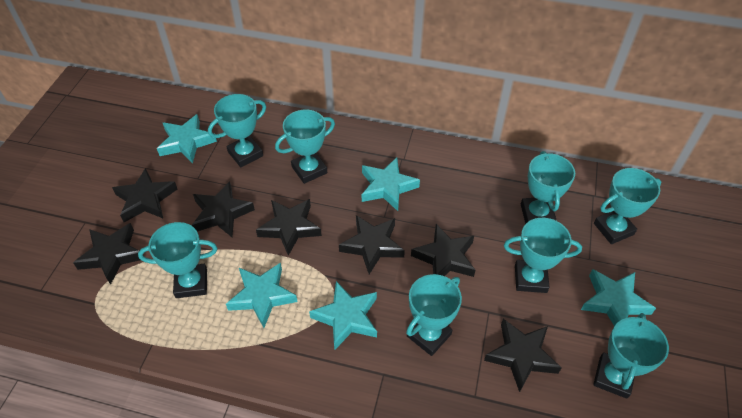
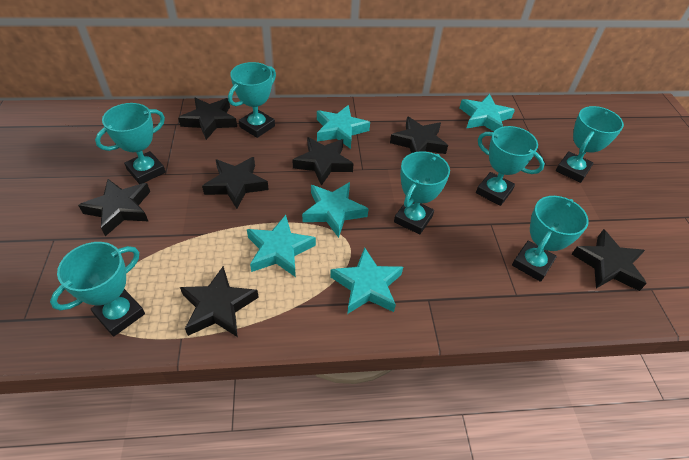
turquoise trophy: 8 -> 7

